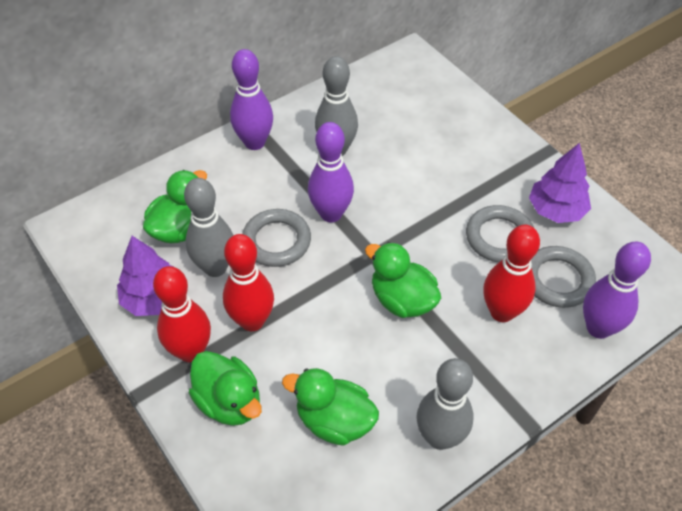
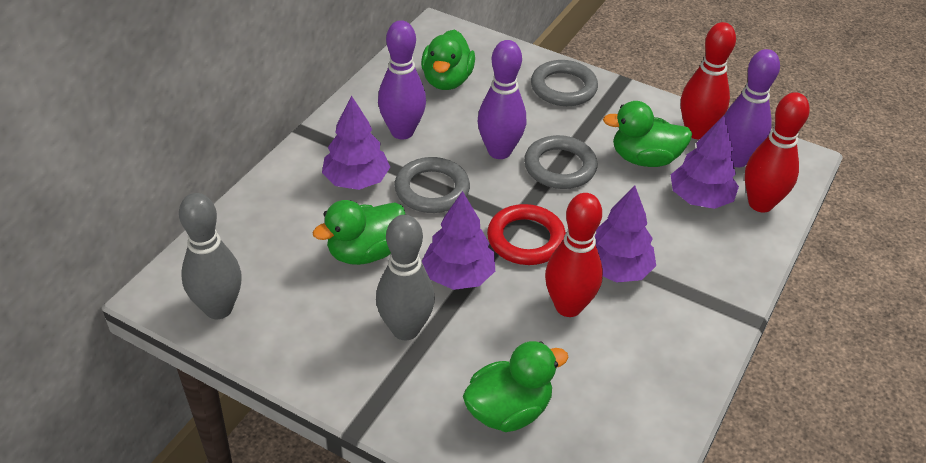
grey bowling pin: 3 -> 2
purple tree: 2 -> 4
red ring: 0 -> 1

